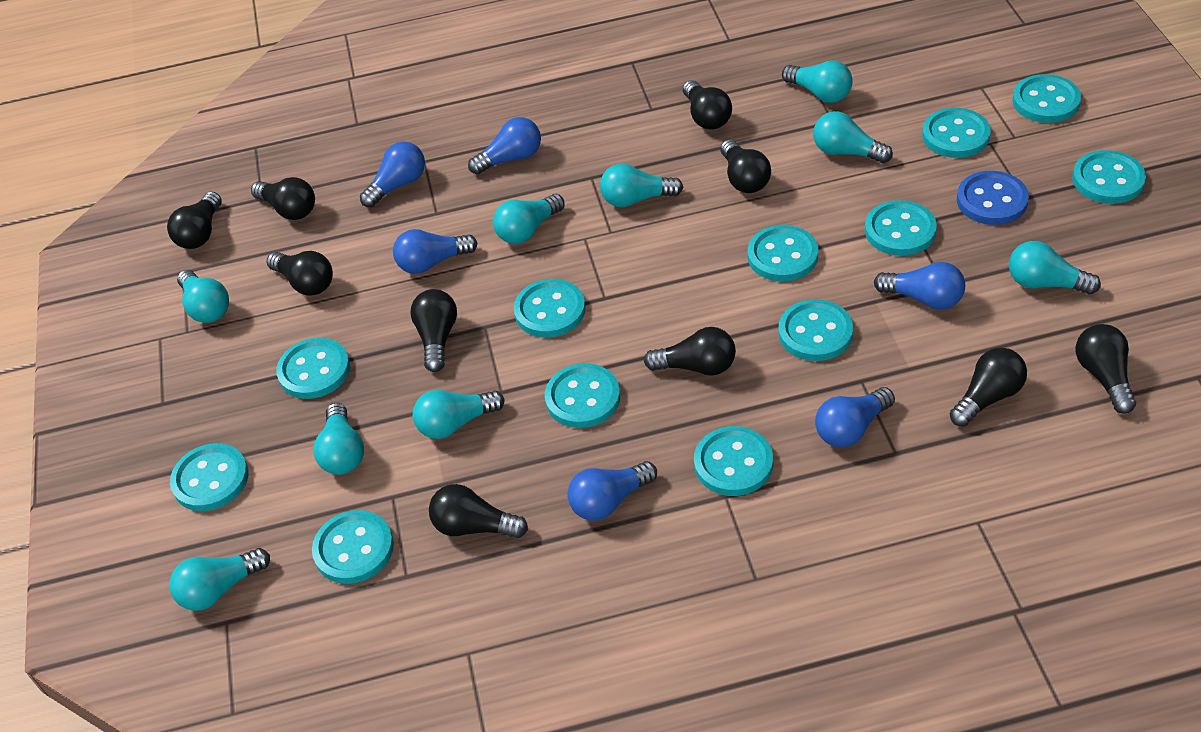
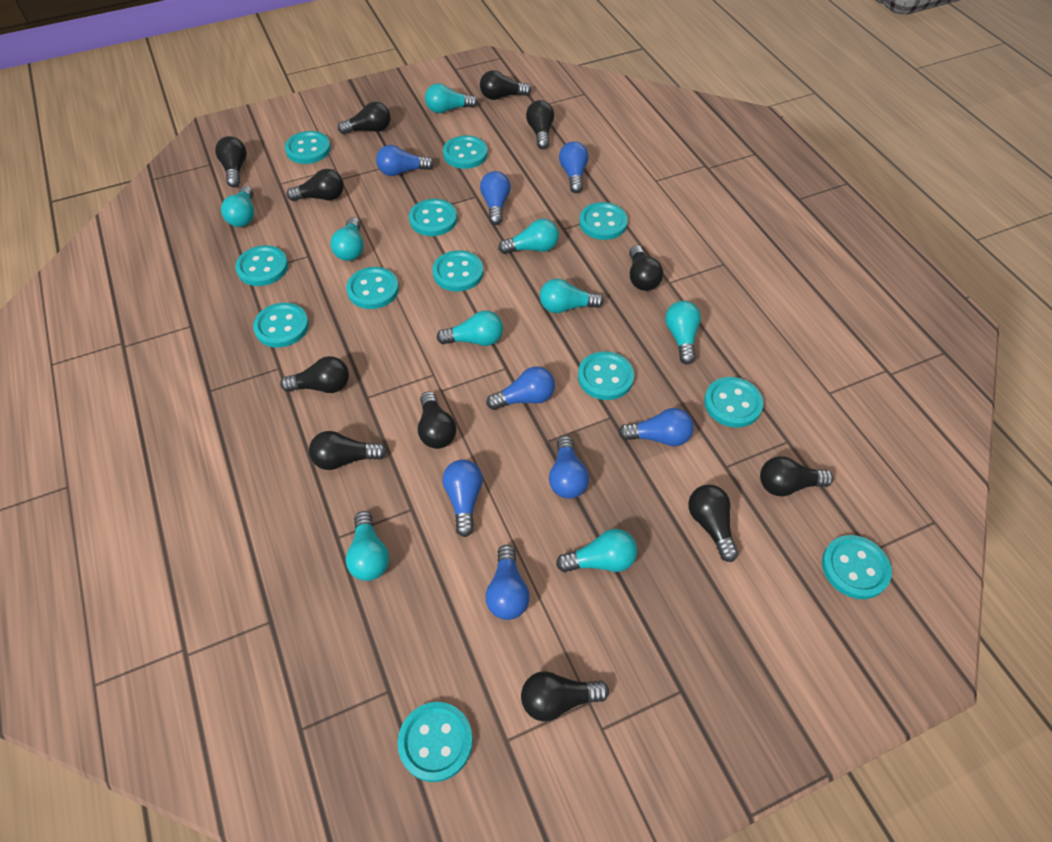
black light bulb: 10 -> 12
blue button: 1 -> 0
blue light bulb: 6 -> 8

